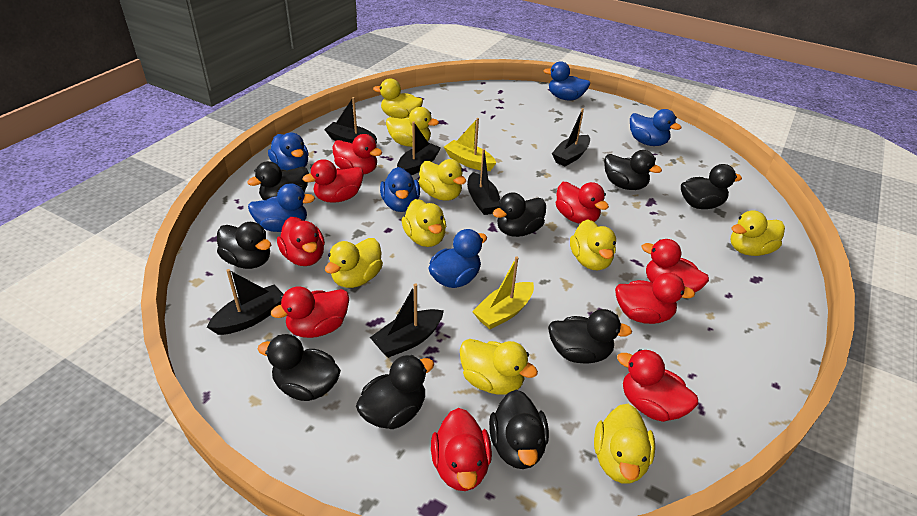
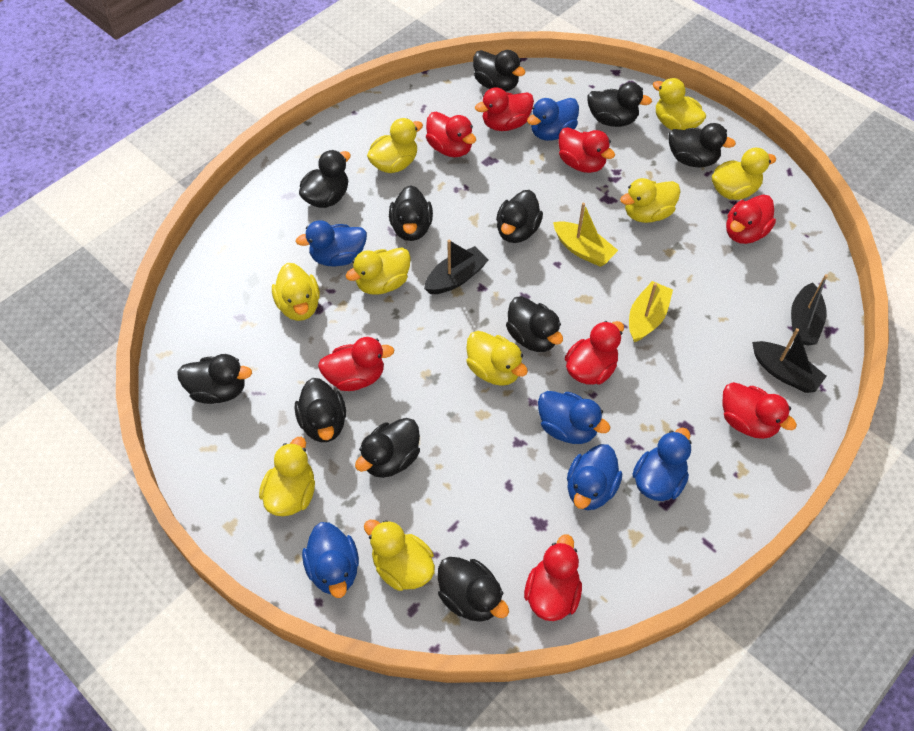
black boat: 6 -> 3
black duck: 9 -> 11
red duck: 9 -> 8

